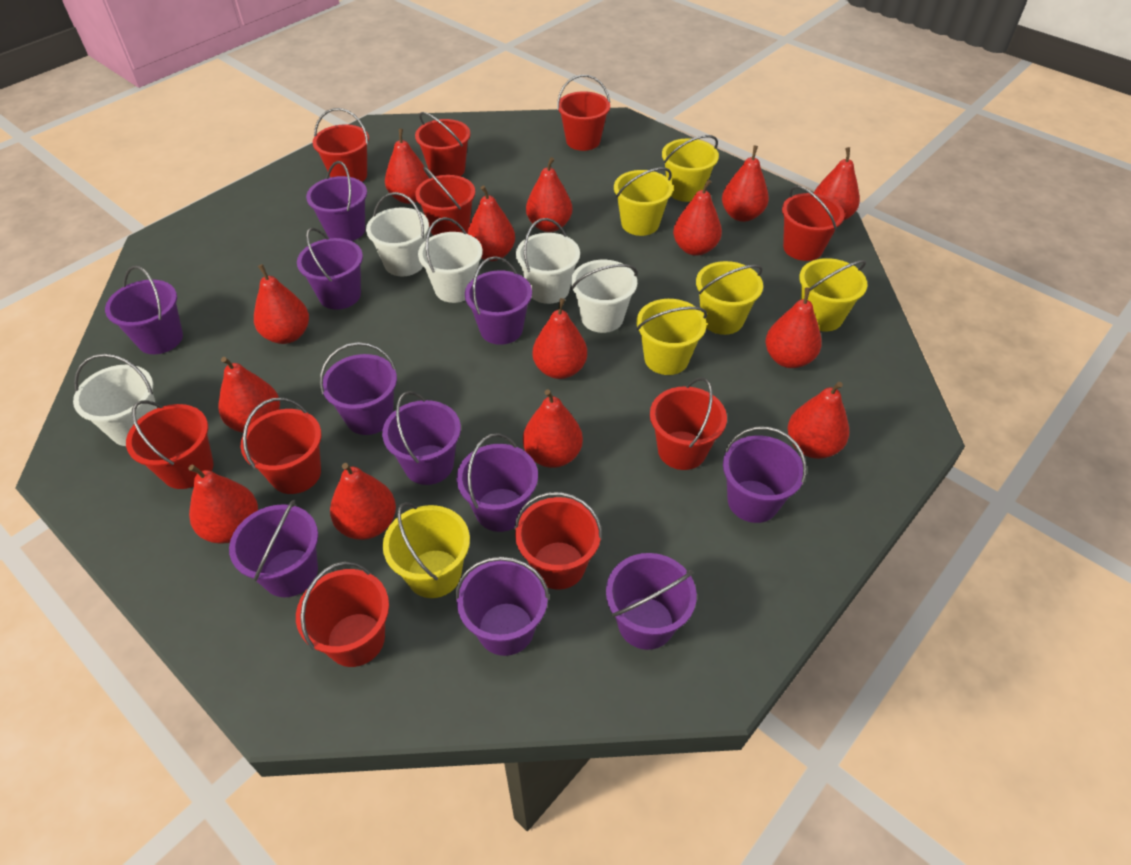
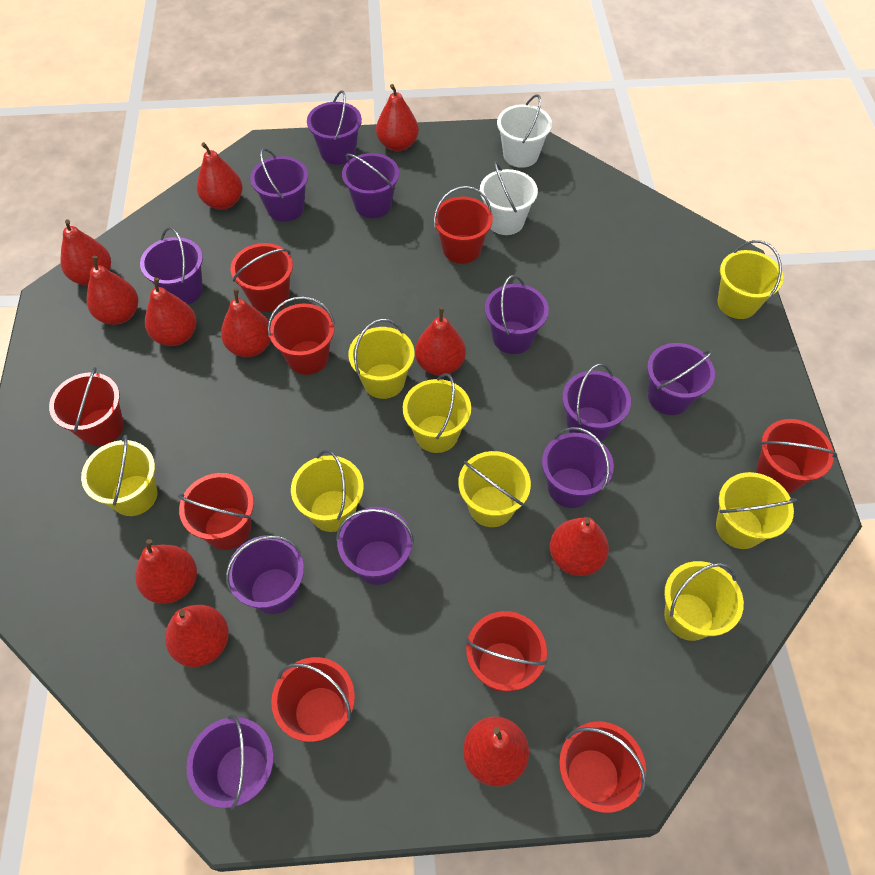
red bucket: 10 -> 9
red pear: 14 -> 11
white bucket: 5 -> 2
yellow bucket: 6 -> 8

